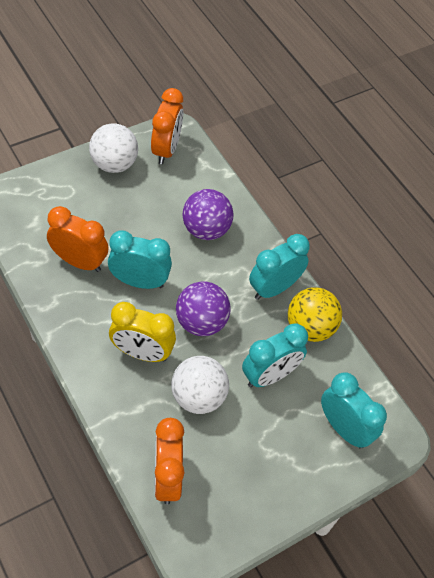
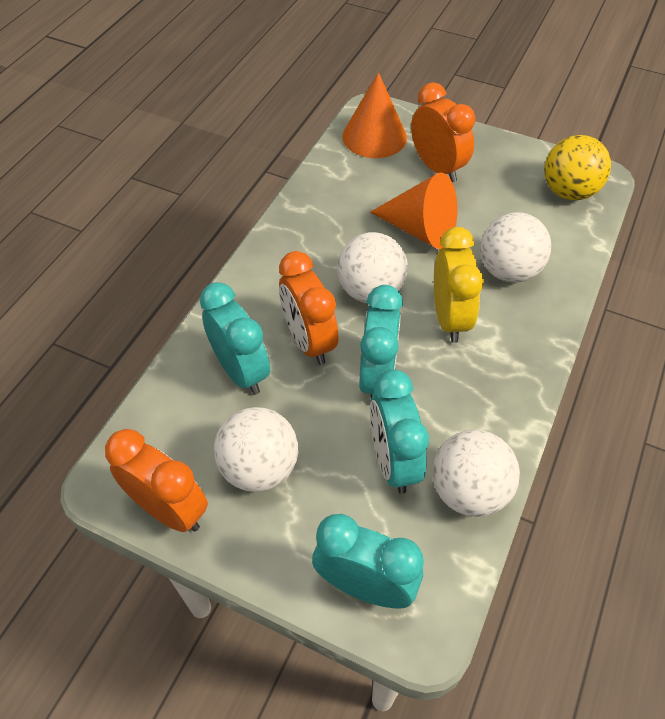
orange cone: 0 -> 2
purple ball: 2 -> 0
white ball: 2 -> 4

